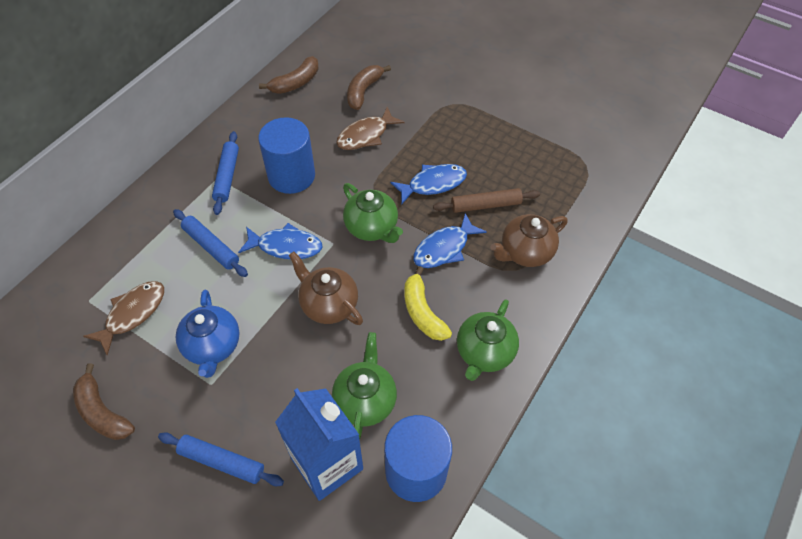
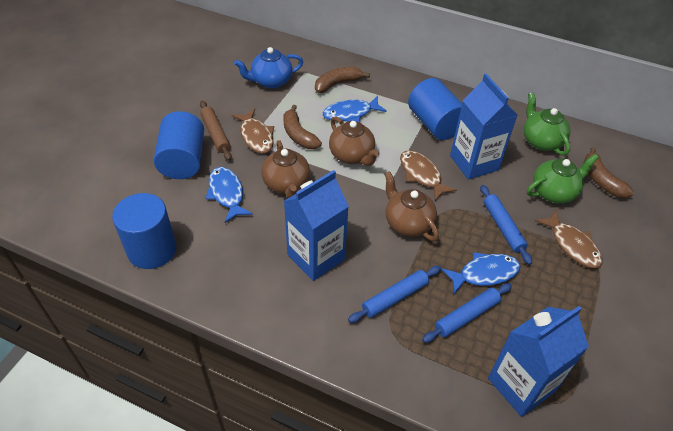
blue carton: 1 -> 3
blue cylinder: 2 -> 3
brown fish: 2 -> 3
brown teapot: 2 -> 3
green teapot: 3 -> 2
yellow banana: 1 -> 0

